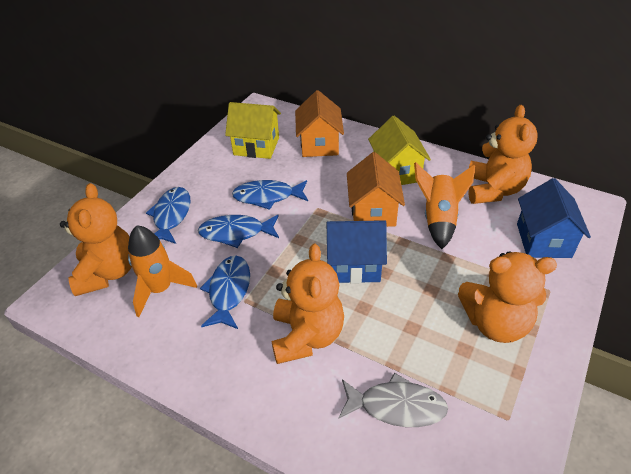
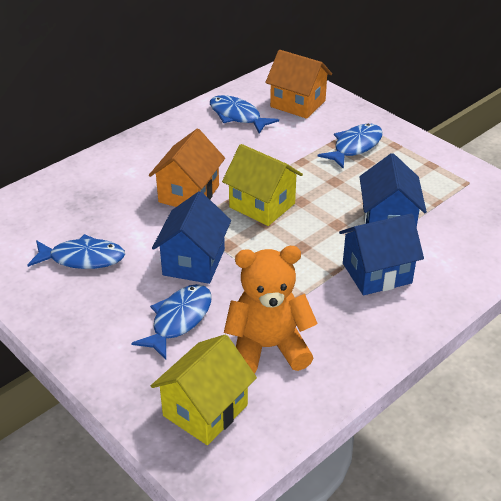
blue house: 2 -> 3
grey fish: 1 -> 0
orange rocket: 2 -> 0
orange teddy bear: 4 -> 1

